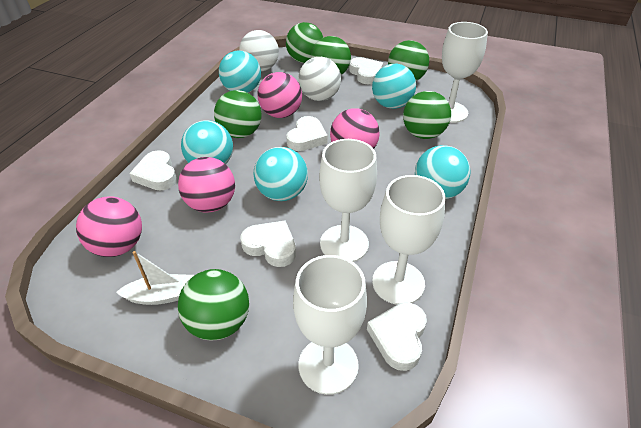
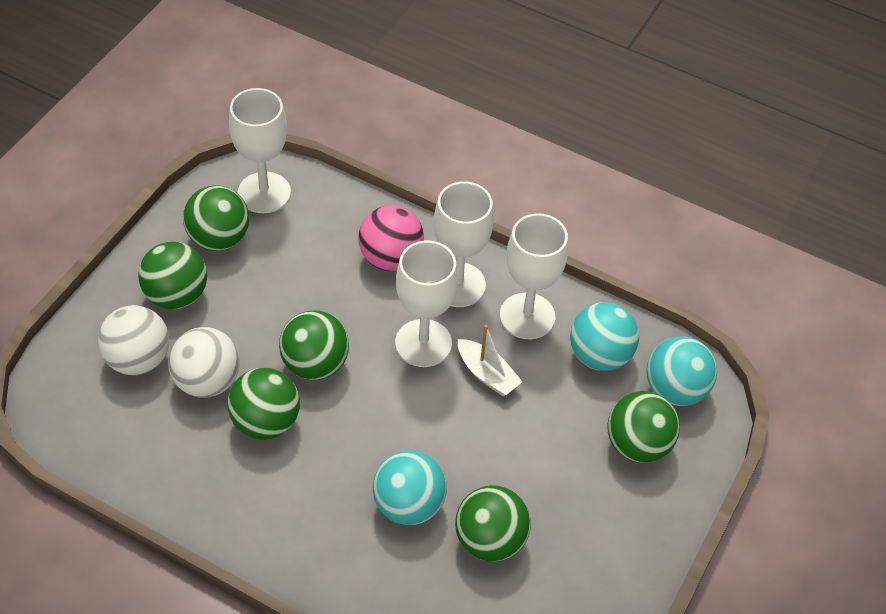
pink ball: 4 -> 1
turquoise ball: 5 -> 3
white heart: 5 -> 0

